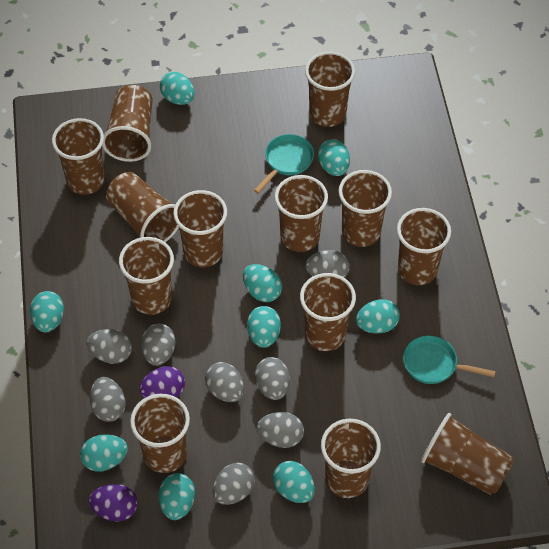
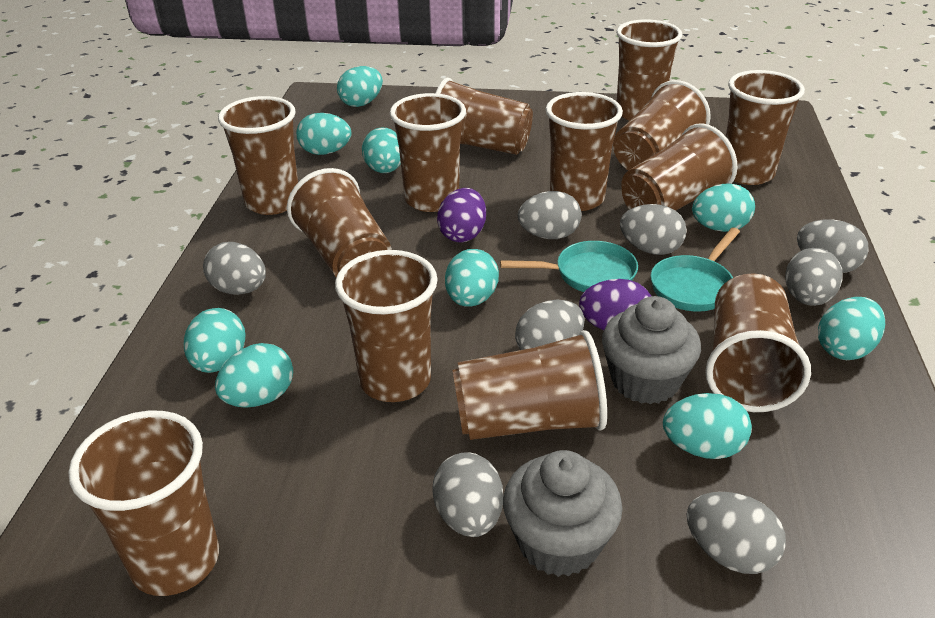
grey cupcake: 0 -> 2

